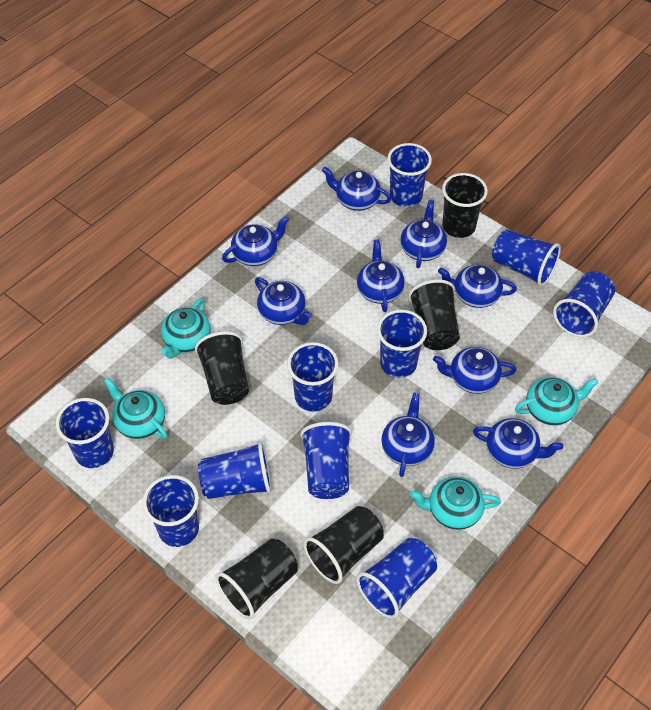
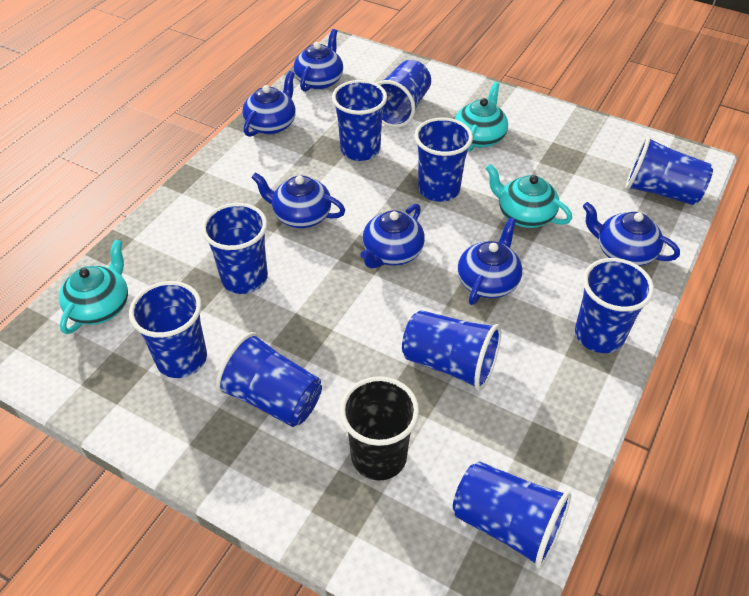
black cup: 5 -> 1
blue teapot: 9 -> 6
turquoise teapot: 4 -> 3

